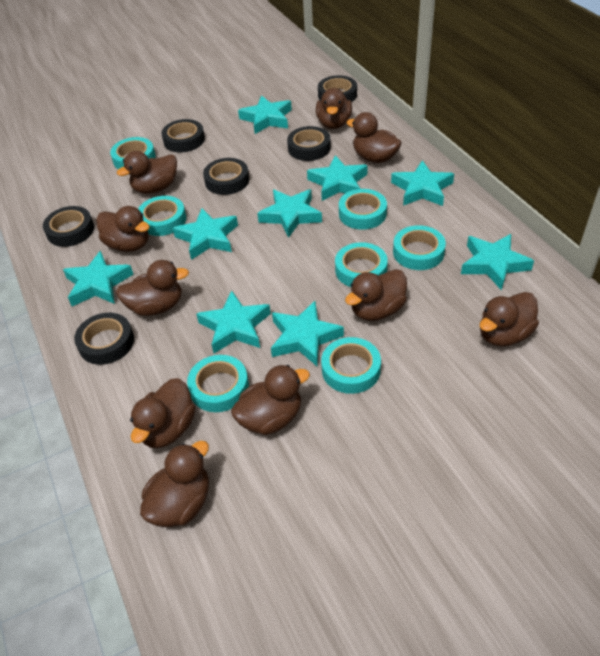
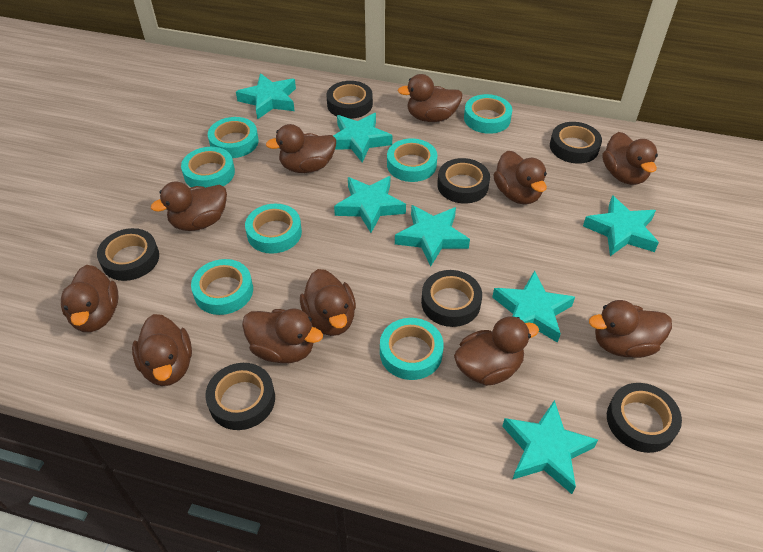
black tape: 6 -> 7
brown duck: 10 -> 11
turquoise star: 9 -> 7

